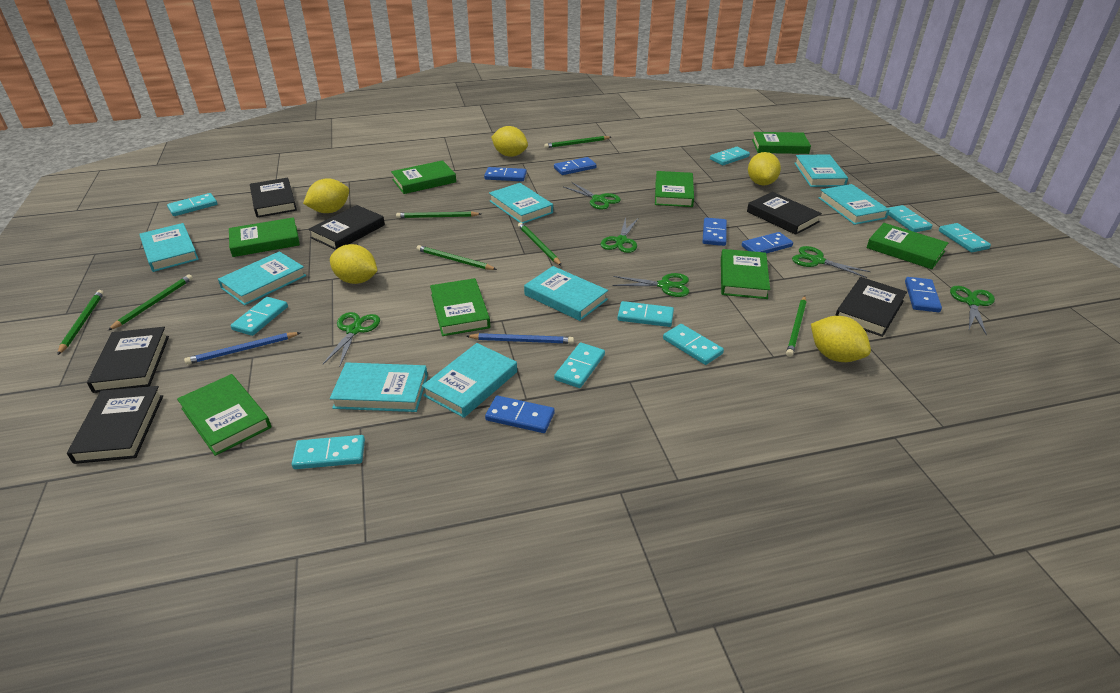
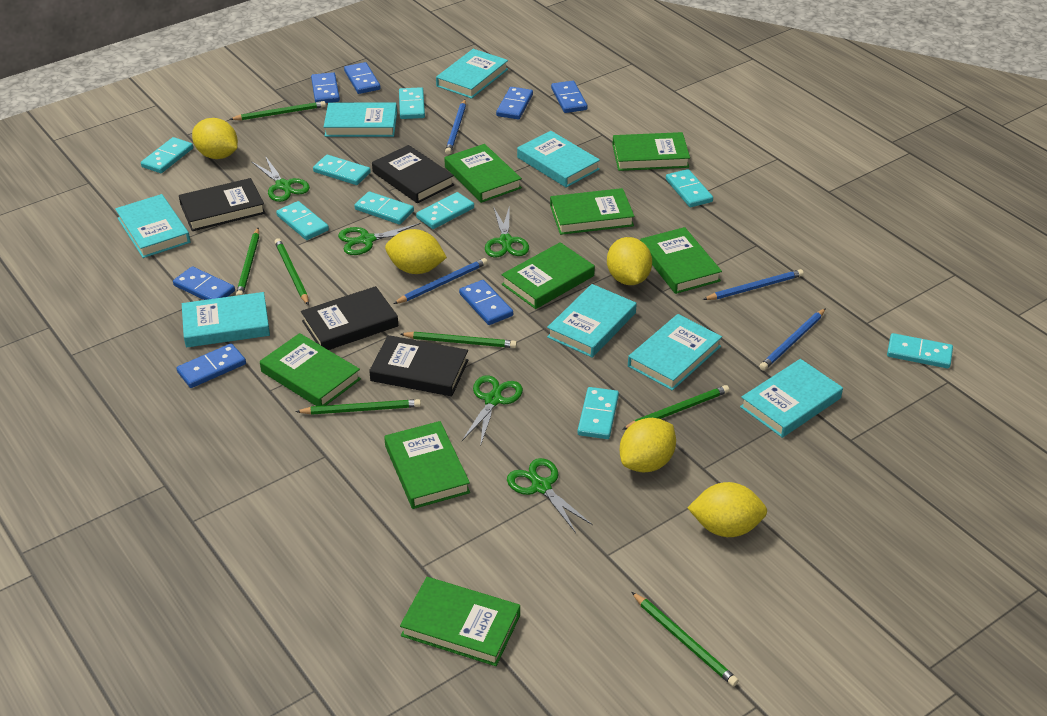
black book: 6 -> 4
blue domino: 6 -> 7
blue pencil: 2 -> 4
green scissors: 6 -> 5

